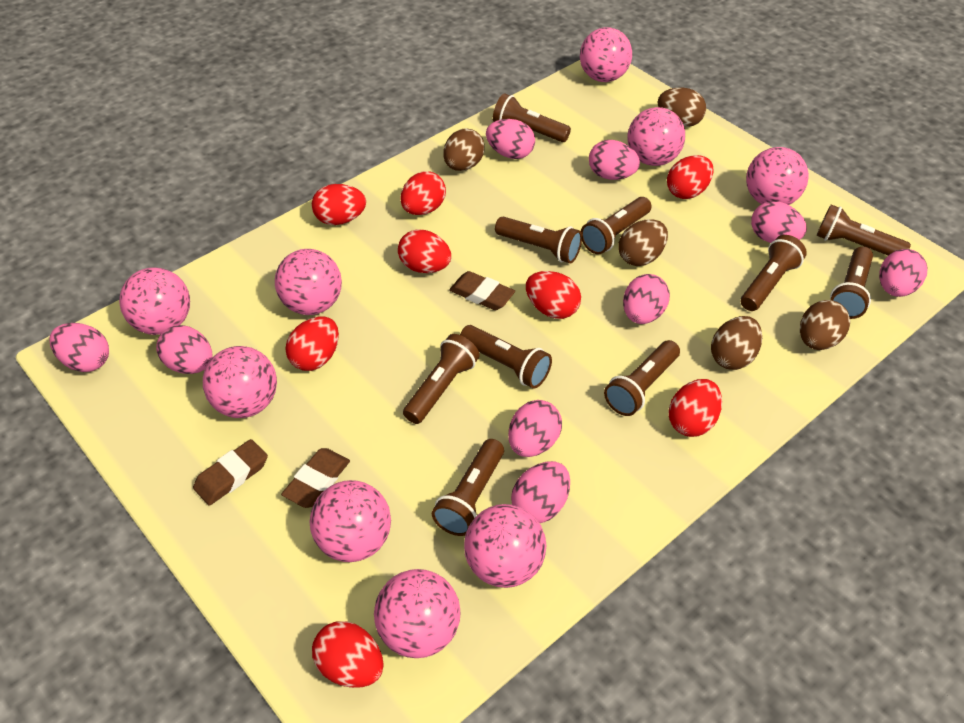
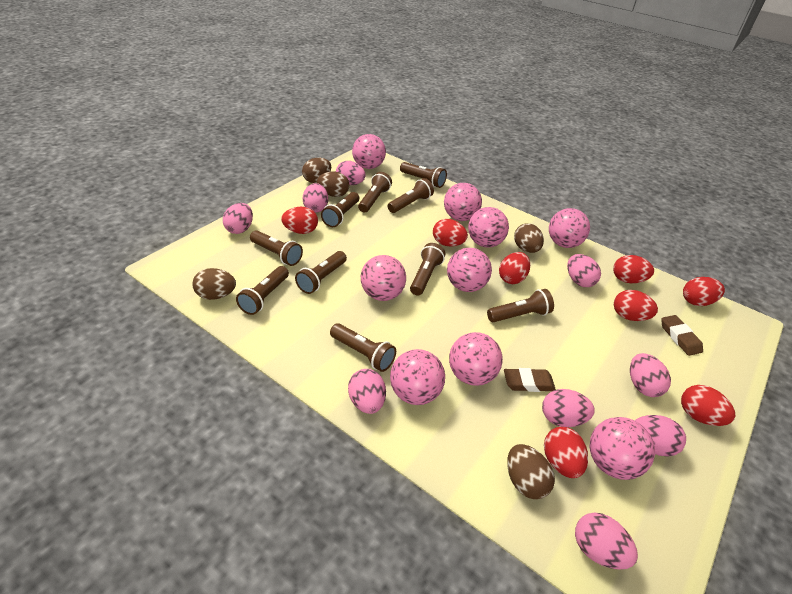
brown eraser: 3 -> 2

